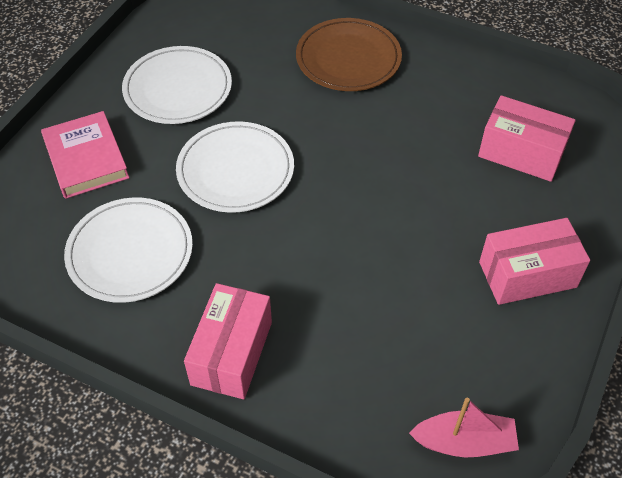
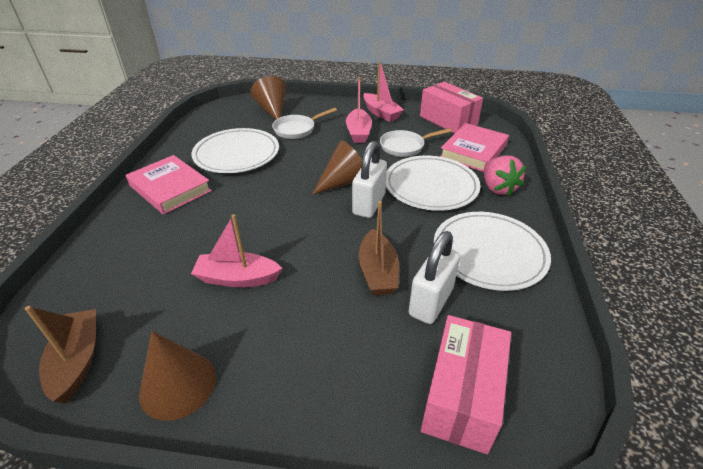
brown boat: 0 -> 2
brown cone: 0 -> 3
brown plate: 1 -> 0
pink boat: 1 -> 3
pink book: 1 -> 2
pink box: 3 -> 2
pink strawberry: 0 -> 1
white padlock: 0 -> 2
white pan: 0 -> 2

